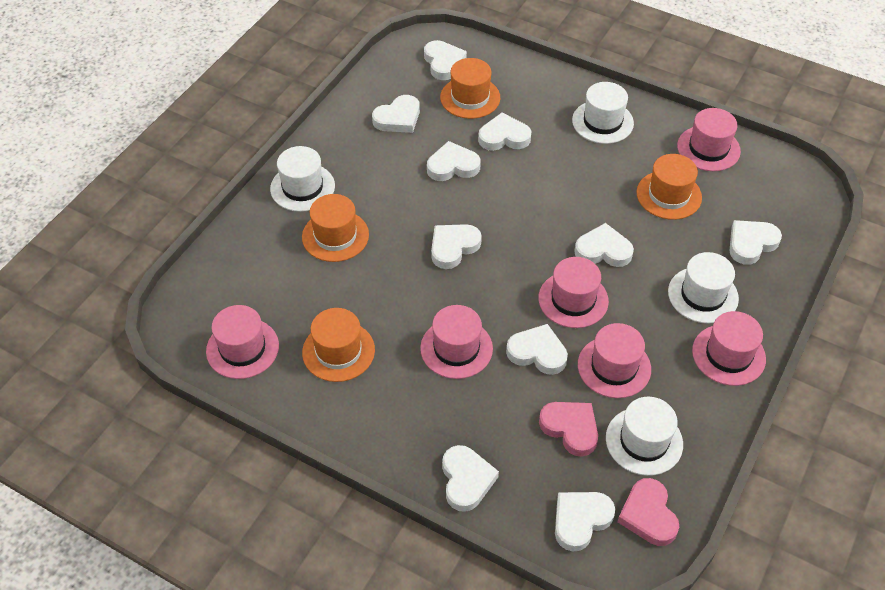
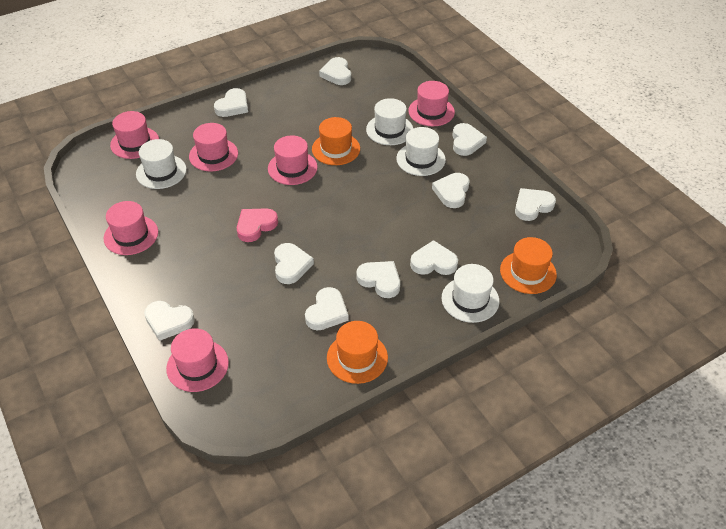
orange hat: 4 -> 3
pink heart: 2 -> 1

